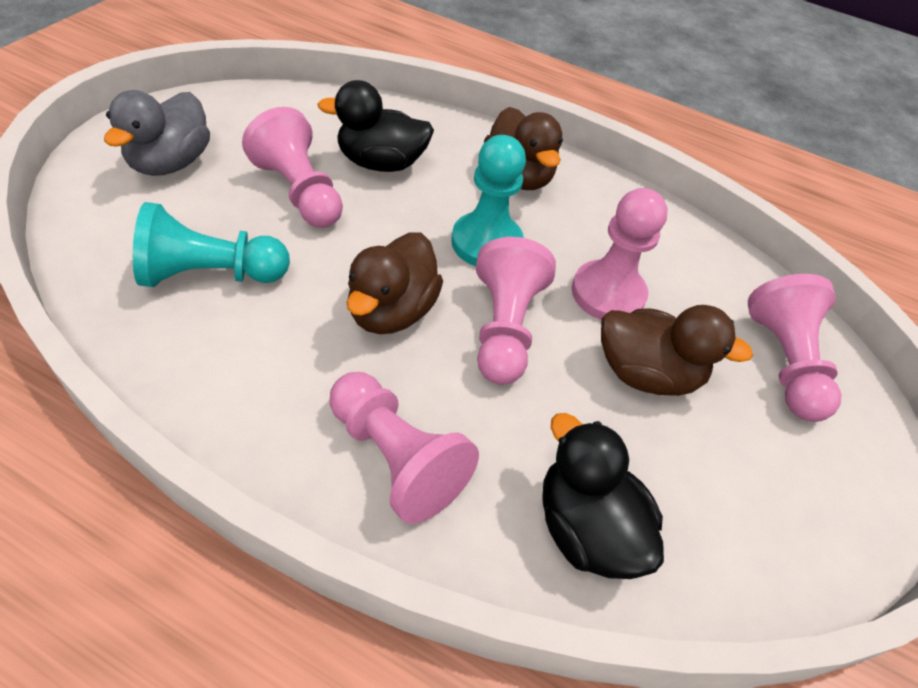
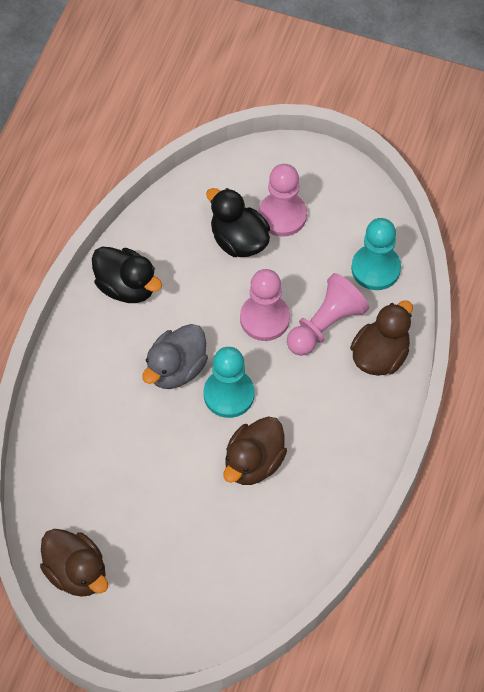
pink pawn: 5 -> 3

